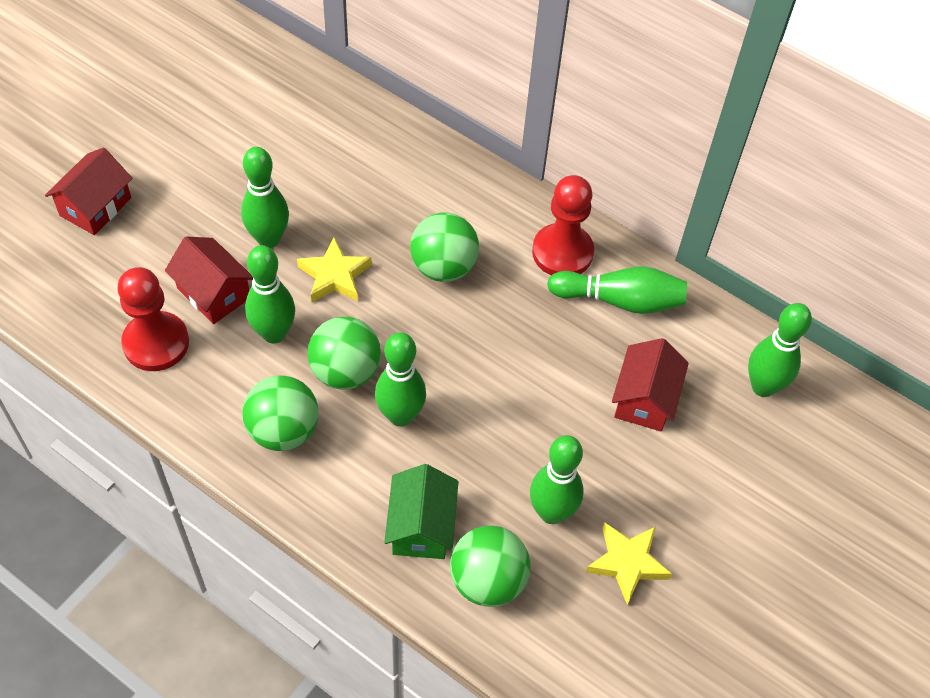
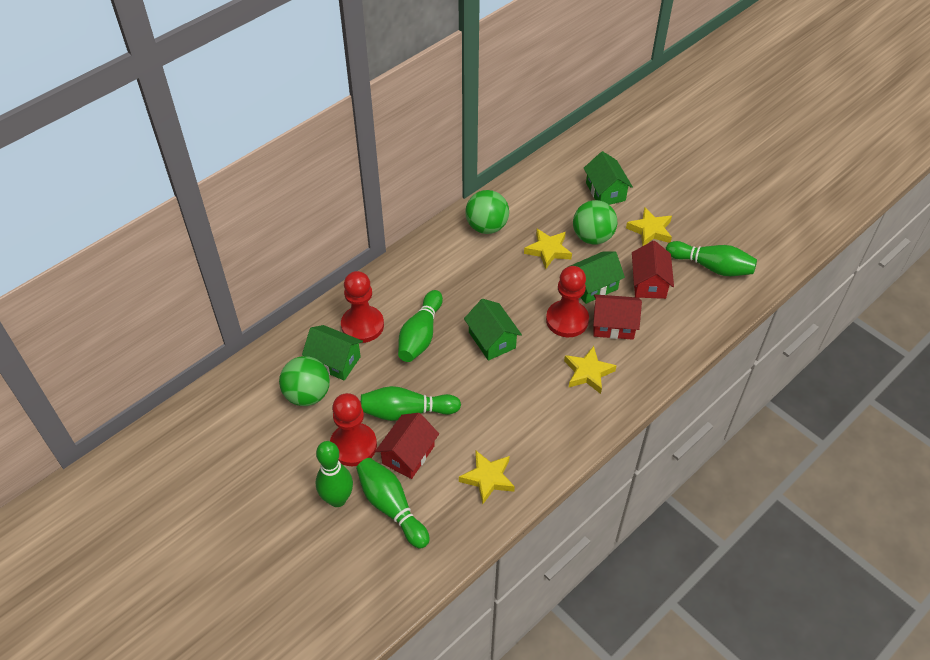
green ball: 4 -> 3
green bowling pin: 6 -> 5
green house: 1 -> 4
red pawn: 2 -> 3
yellow star: 2 -> 4

